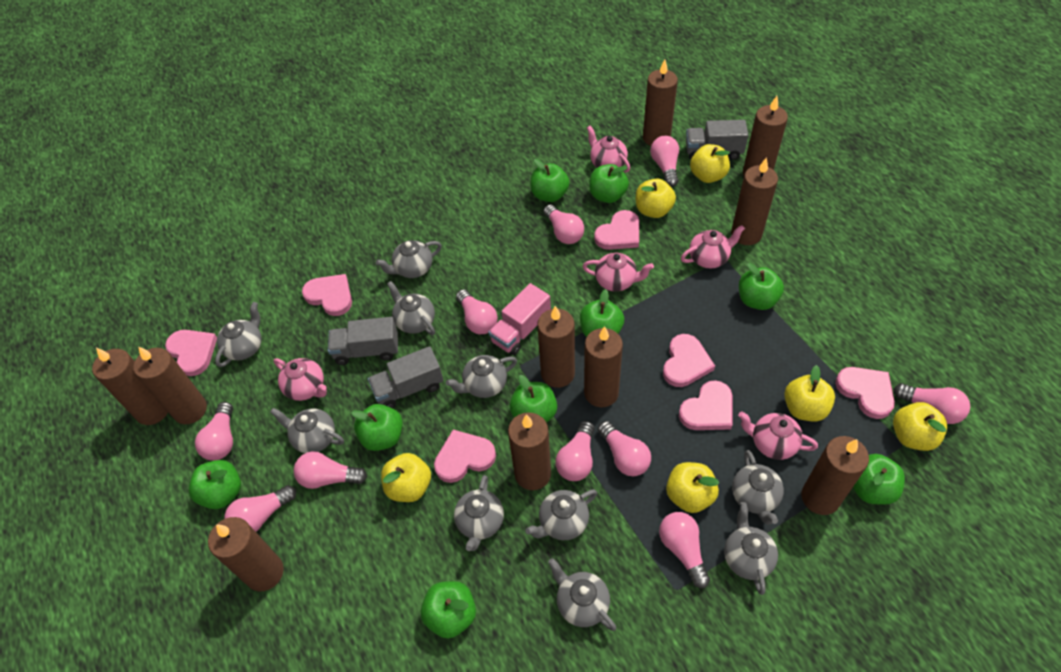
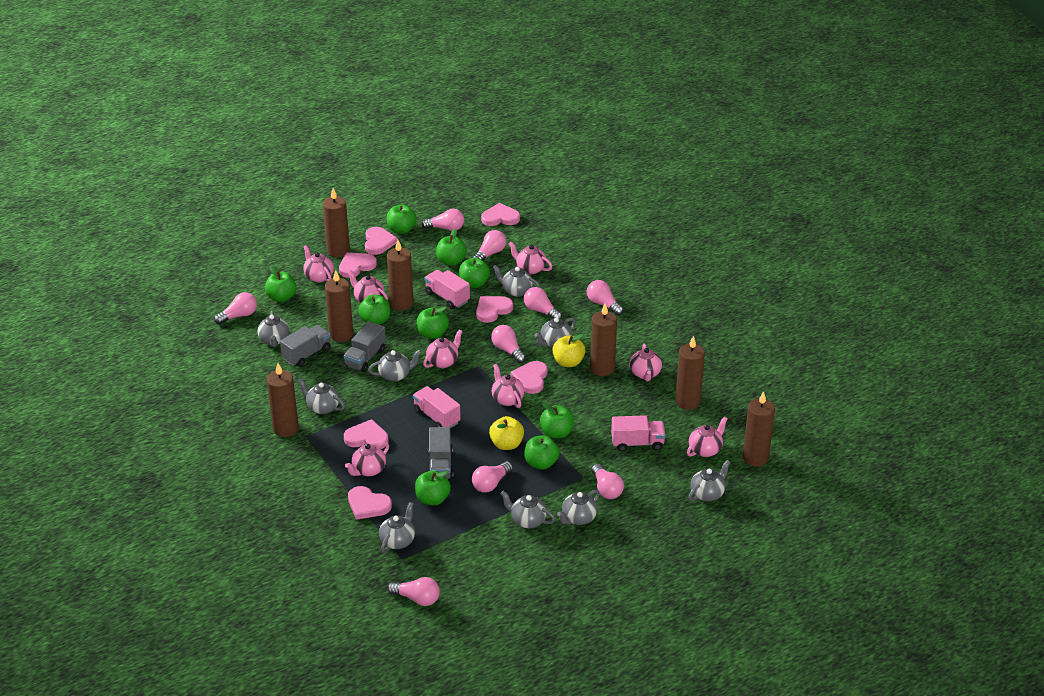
brown candle: 10 -> 7
grey teapot: 10 -> 9
pink light bulb: 10 -> 9
pink teapot: 5 -> 8
pink truck: 1 -> 3
yellow apple: 6 -> 2

